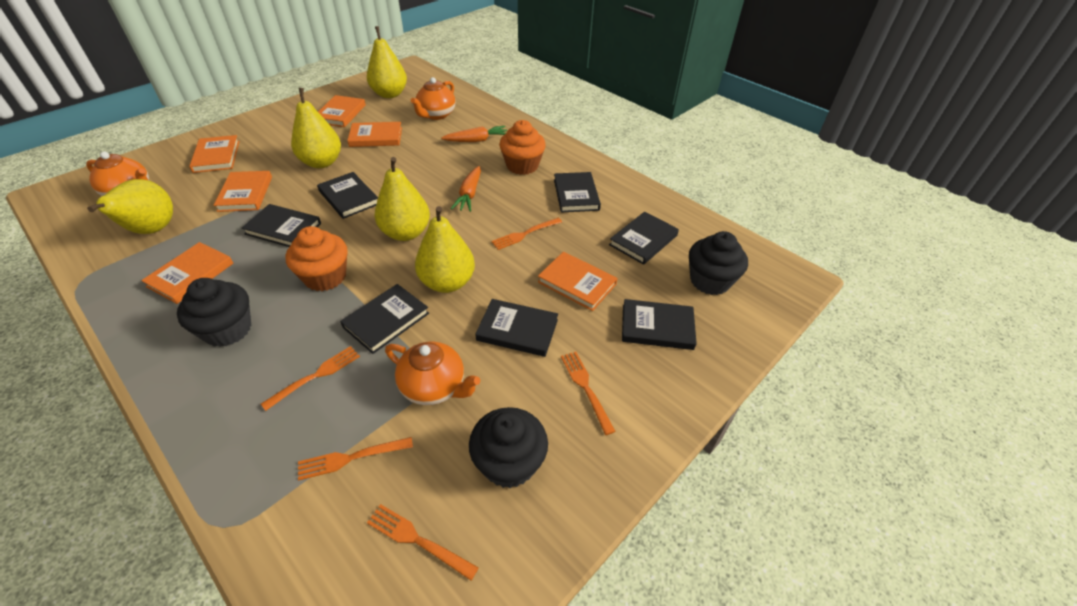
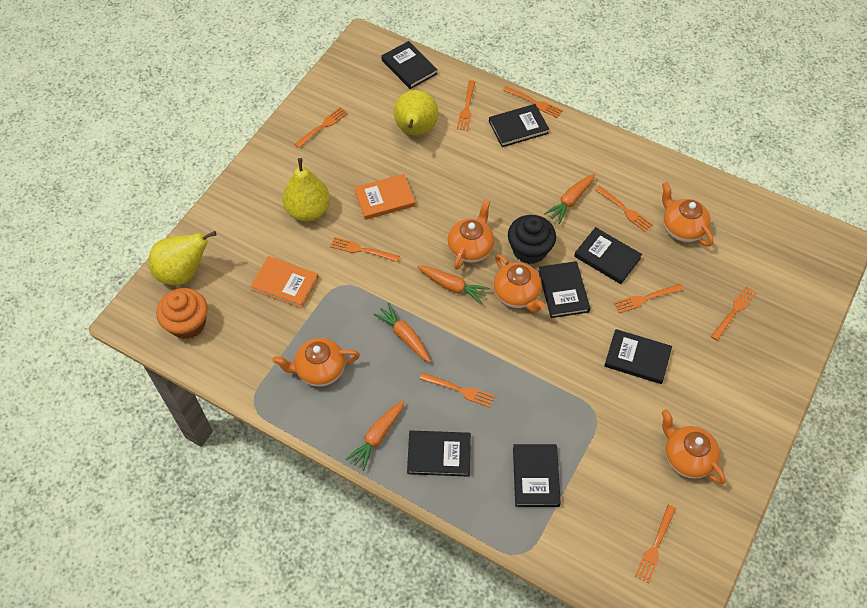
black cupcake: 3 -> 1
orange book: 6 -> 2
orange carrot: 2 -> 4
orange cupcake: 2 -> 1
orange fork: 5 -> 9
orange teapot: 3 -> 5
yellow pear: 5 -> 3

